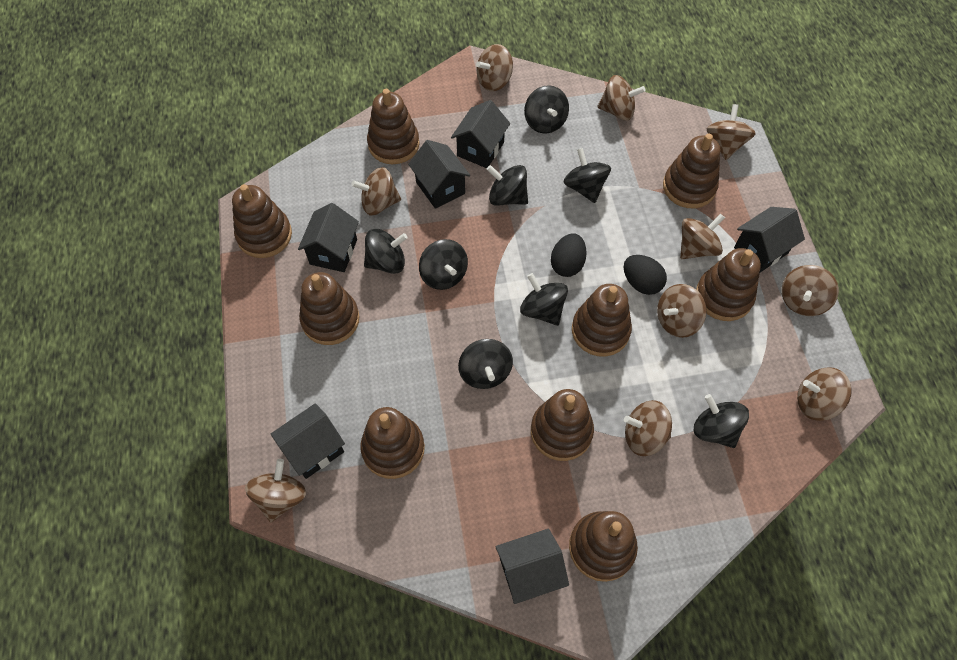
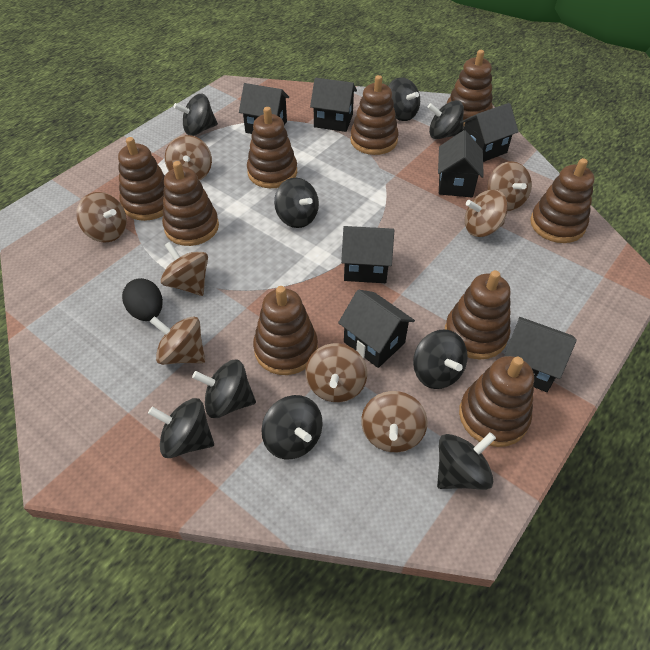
black egg: 2 -> 1
black house: 6 -> 7
black spinning top: 8 -> 9
brown spinning top: 10 -> 8

